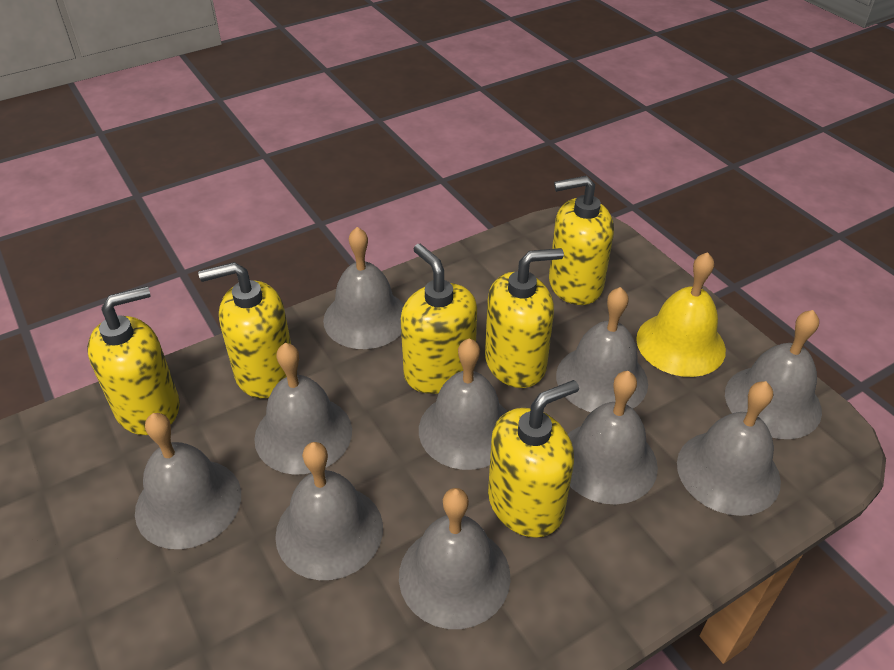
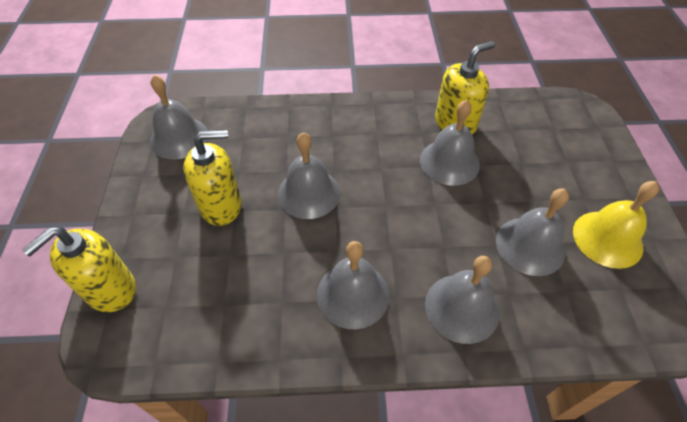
grey bell: 10 -> 6
yellow soap dispenser: 6 -> 3

